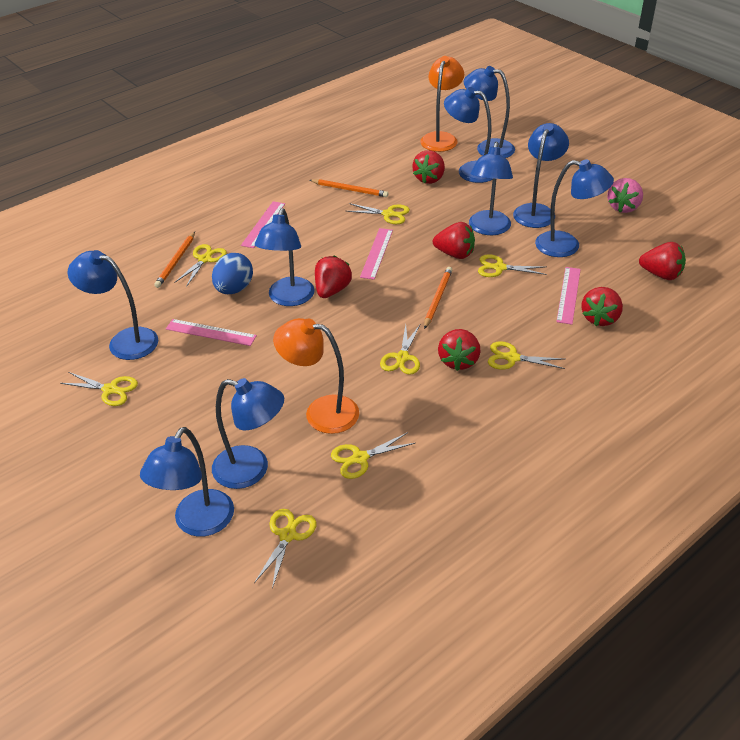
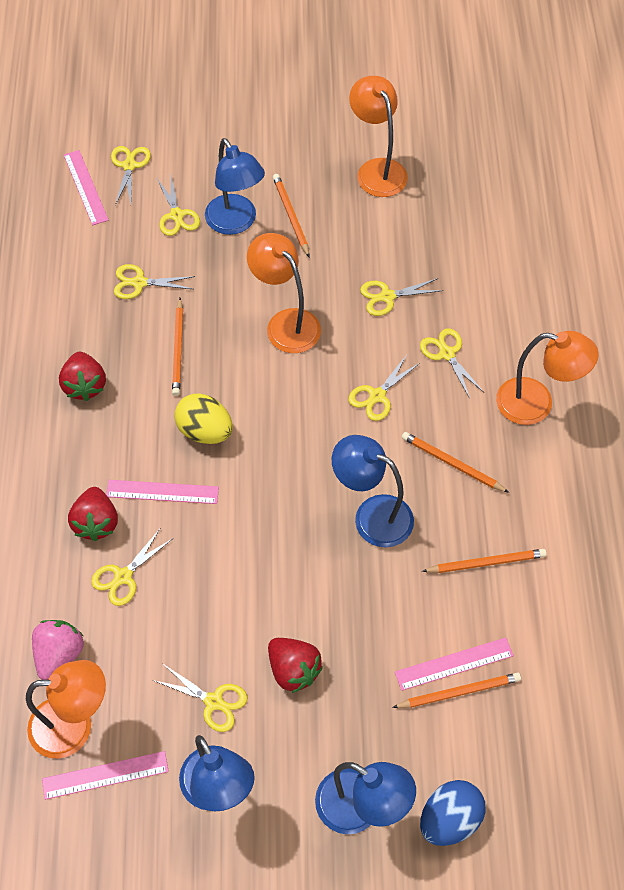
blue lamp: 9 -> 4
orange lamp: 2 -> 4
orange pencil: 3 -> 5
red strawberry: 6 -> 3
yellow egg: 0 -> 1

